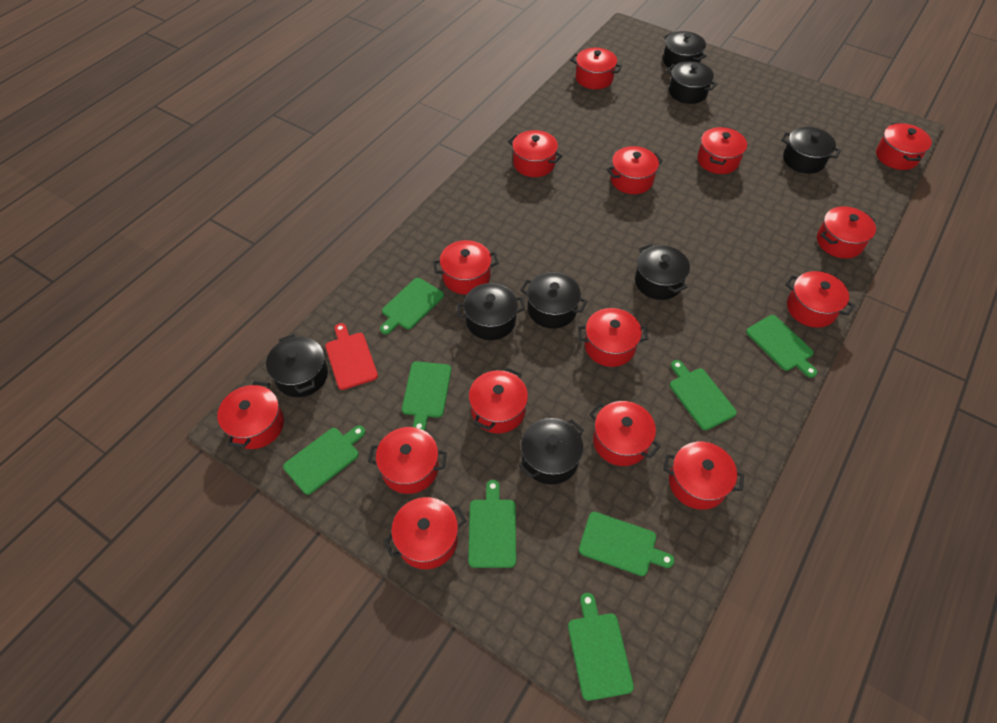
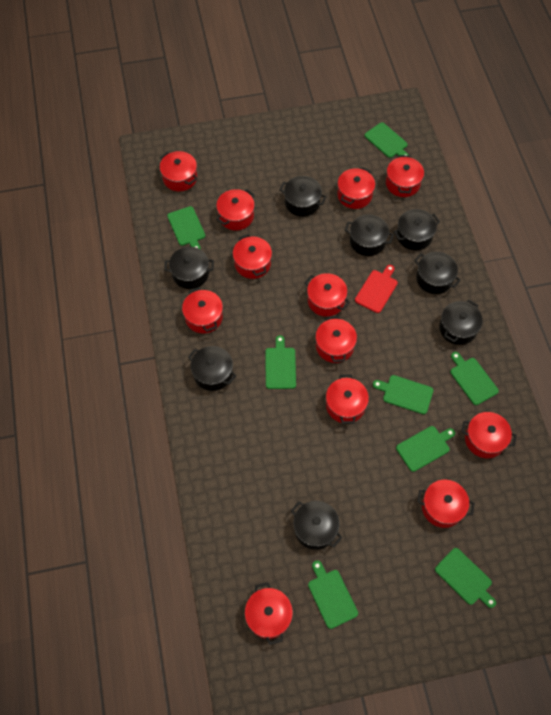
red pot: 15 -> 12

